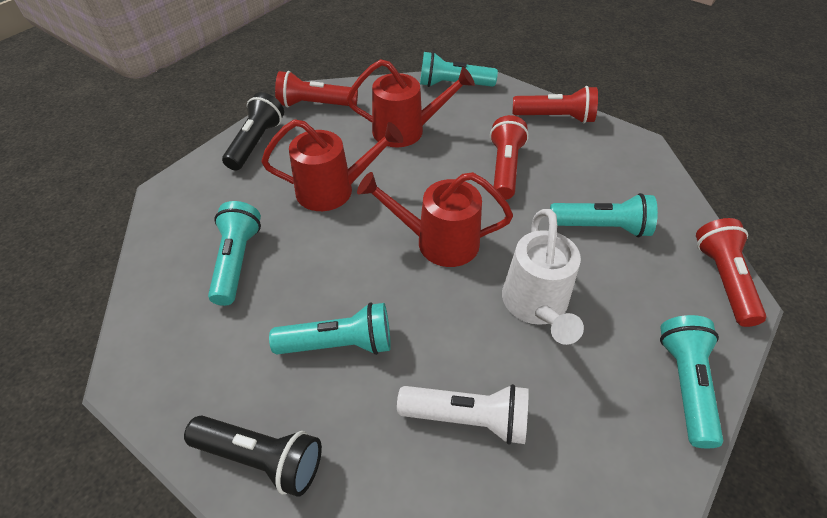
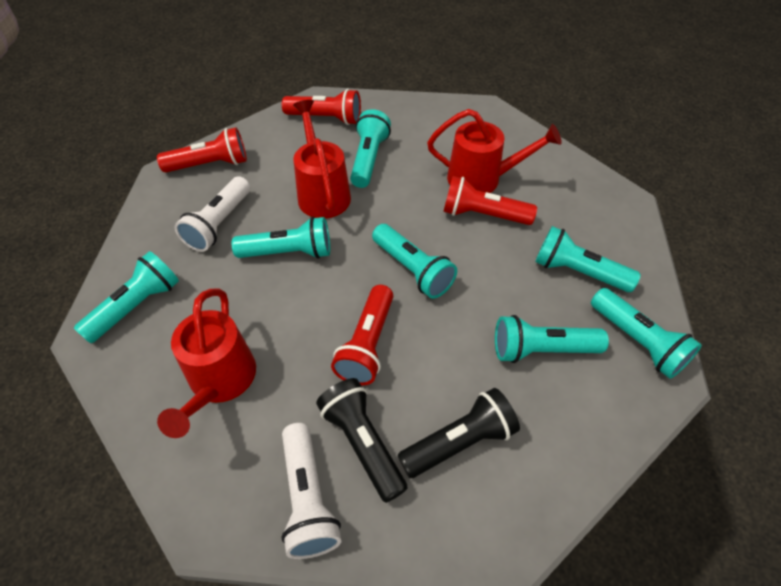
turquoise flashlight: 5 -> 7
white flashlight: 1 -> 2
white watering can: 1 -> 0

